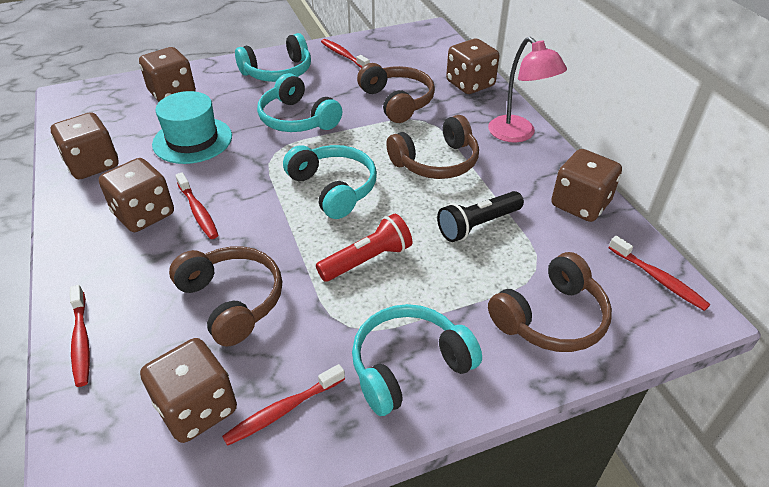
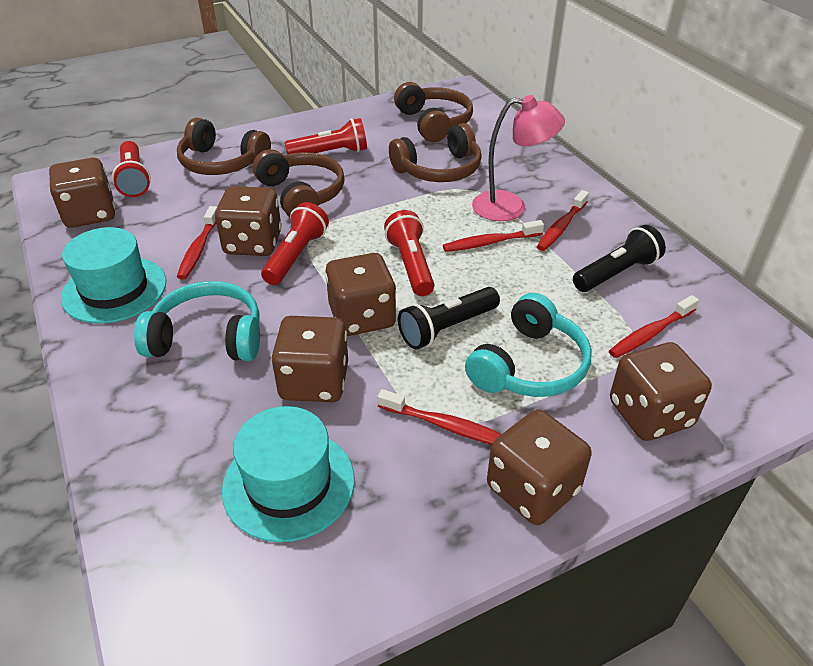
black flashlight: 1 -> 2
red flashlight: 1 -> 4
turquoise hat: 1 -> 2
turquoise headphones: 4 -> 2

